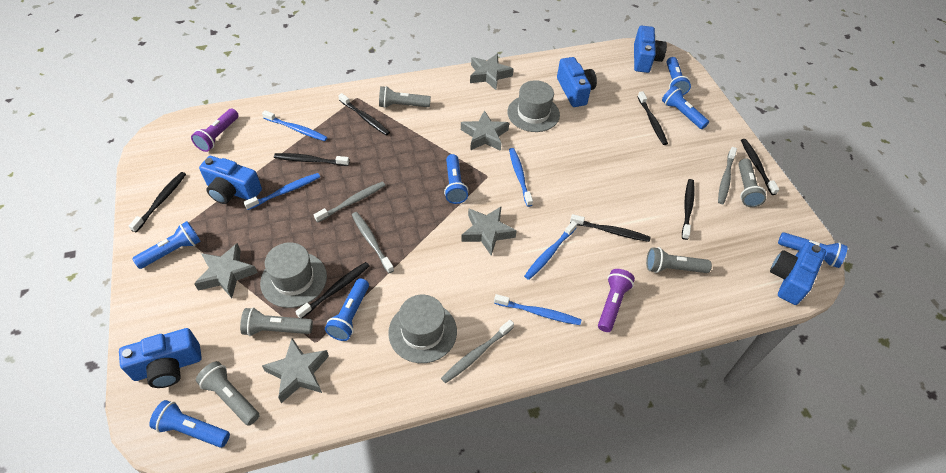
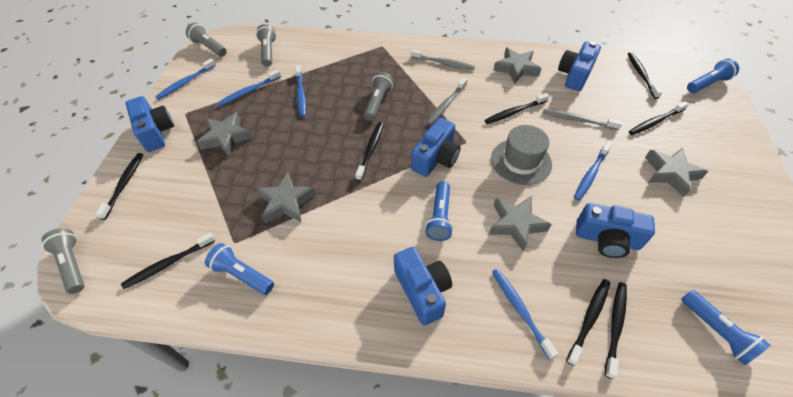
blue flashlight: 7 -> 4
grey flashlight: 5 -> 4
grey hat: 3 -> 1
grey toothbrush: 4 -> 3
purple flashlight: 2 -> 0

